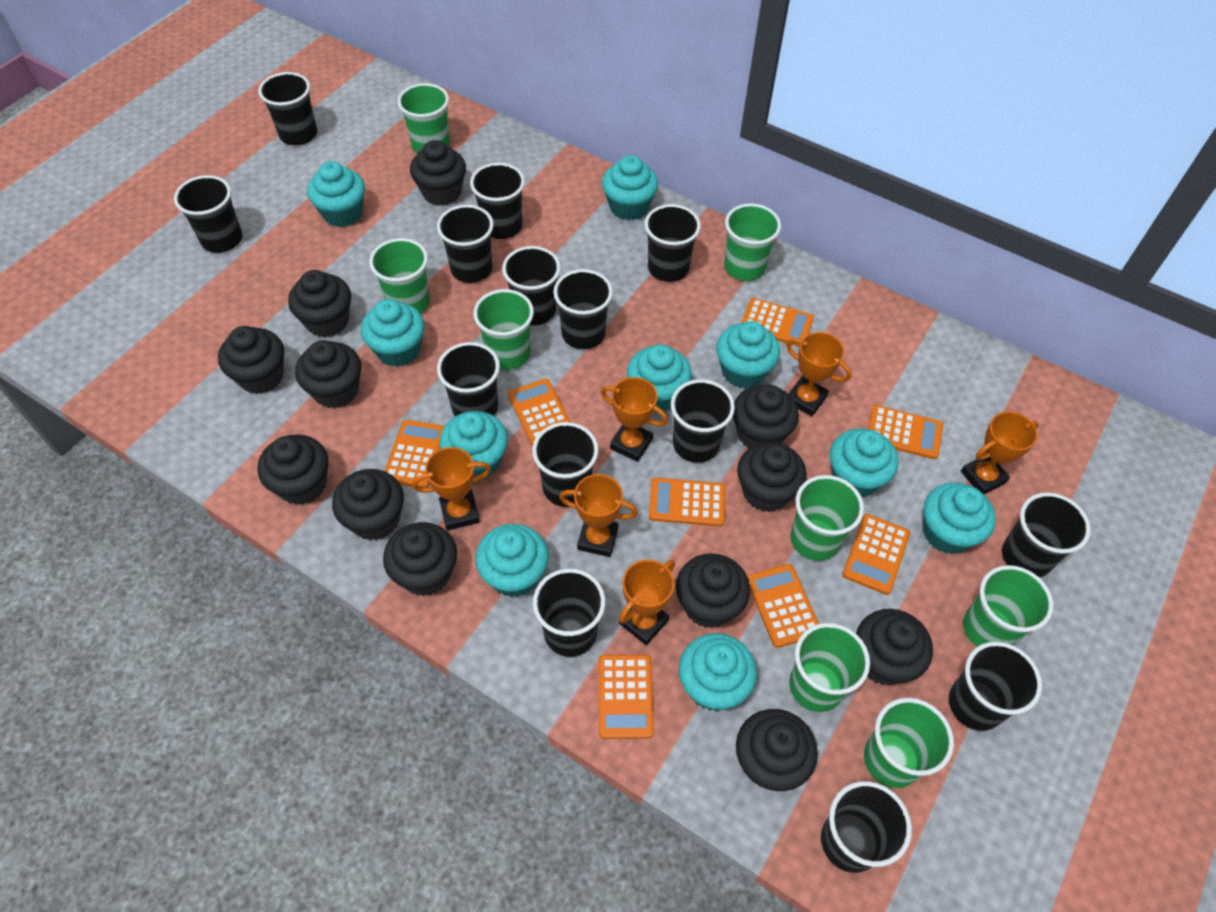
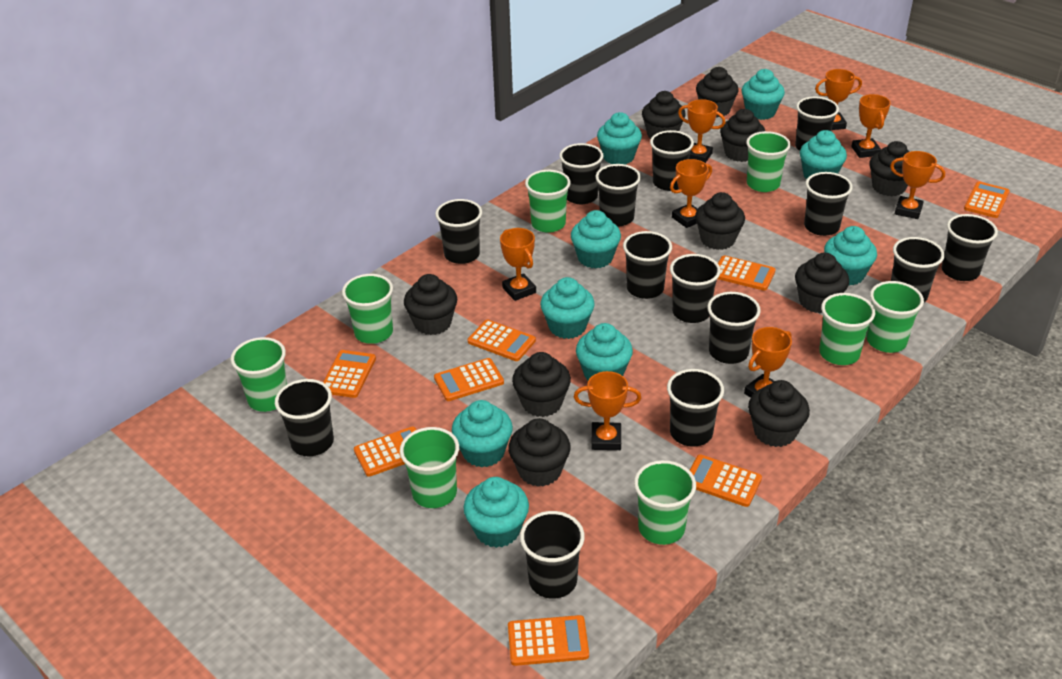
black cupcake: 12 -> 10
orange trophy: 6 -> 8
turquoise cupcake: 10 -> 9

